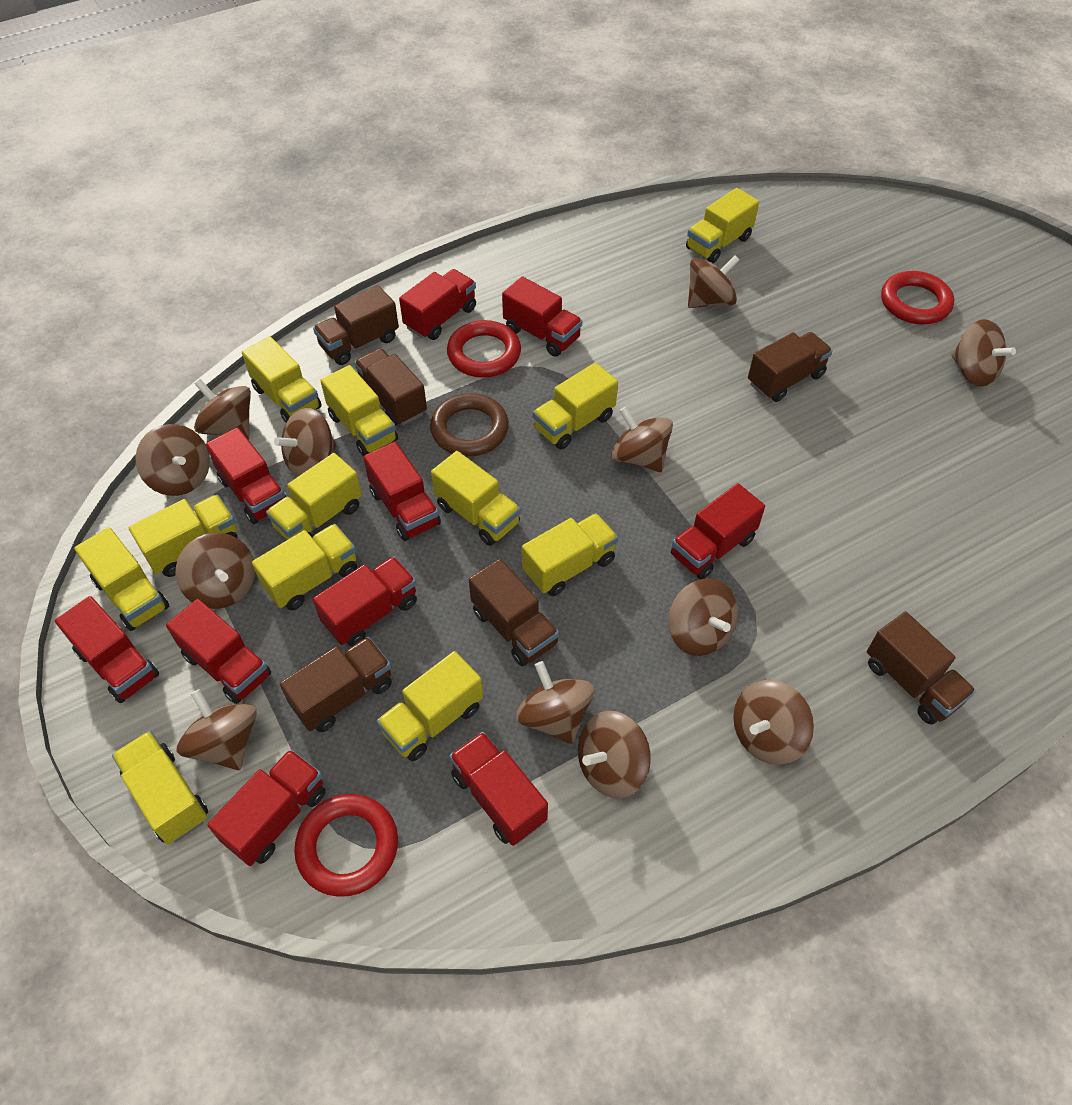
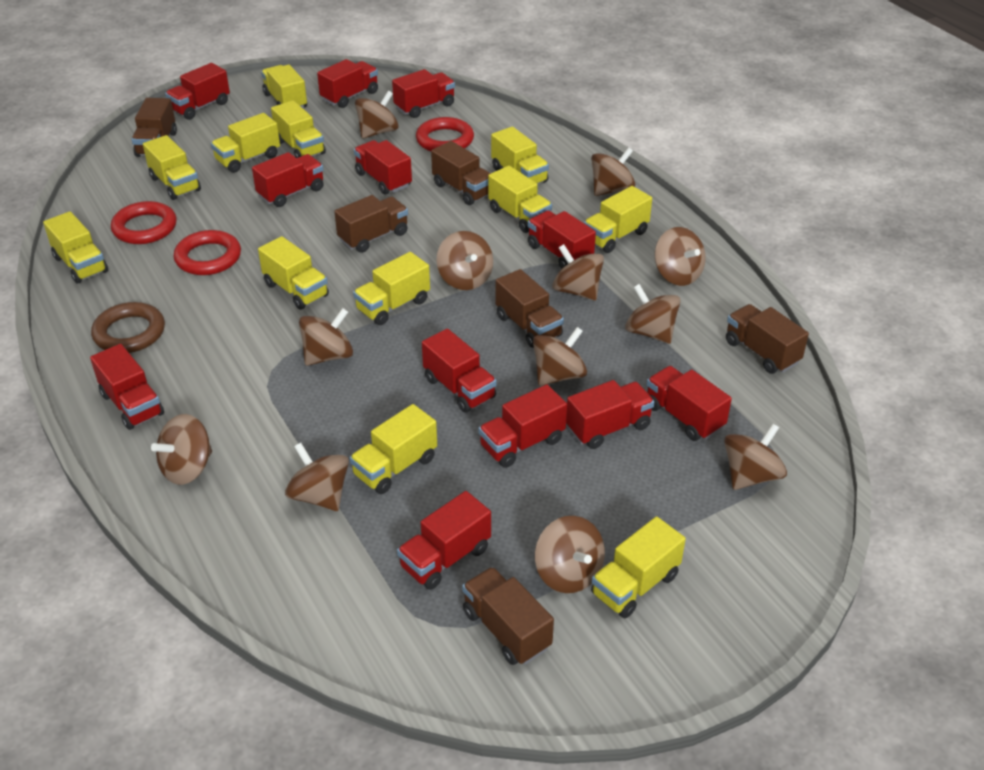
red truck: 10 -> 12

